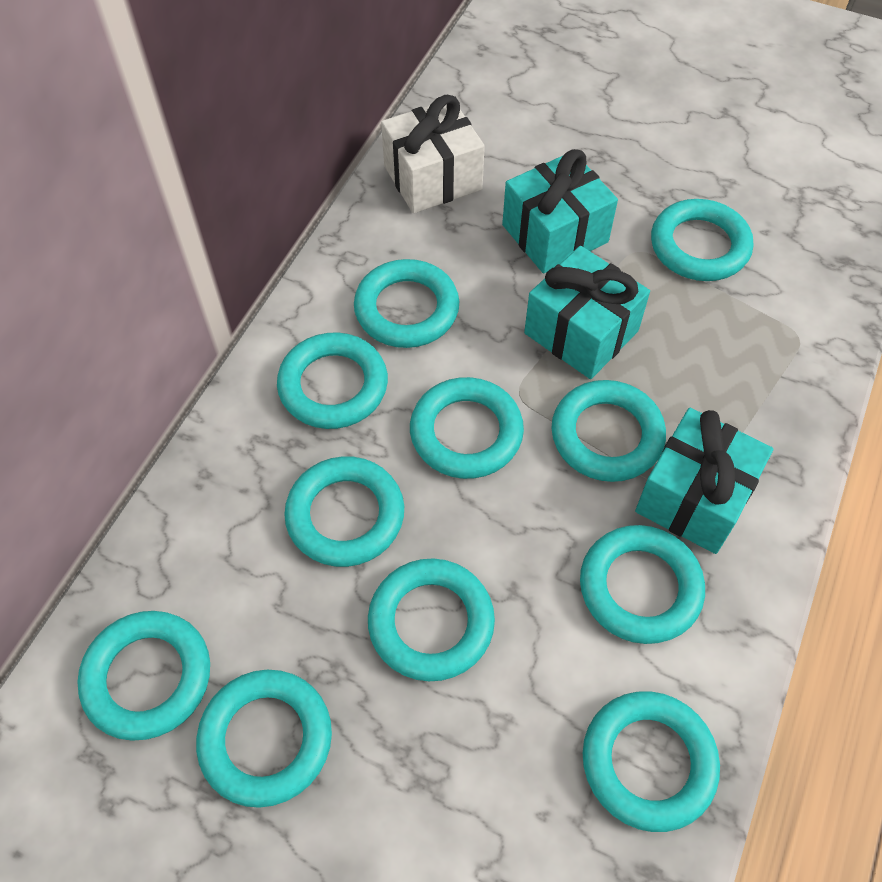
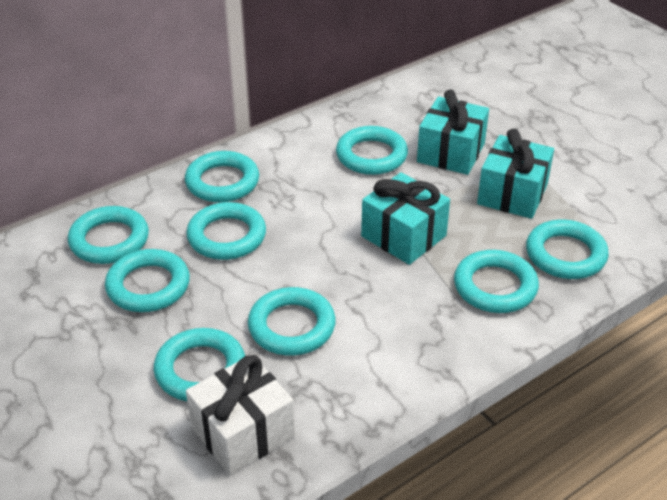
turquoise ring: 11 -> 9

